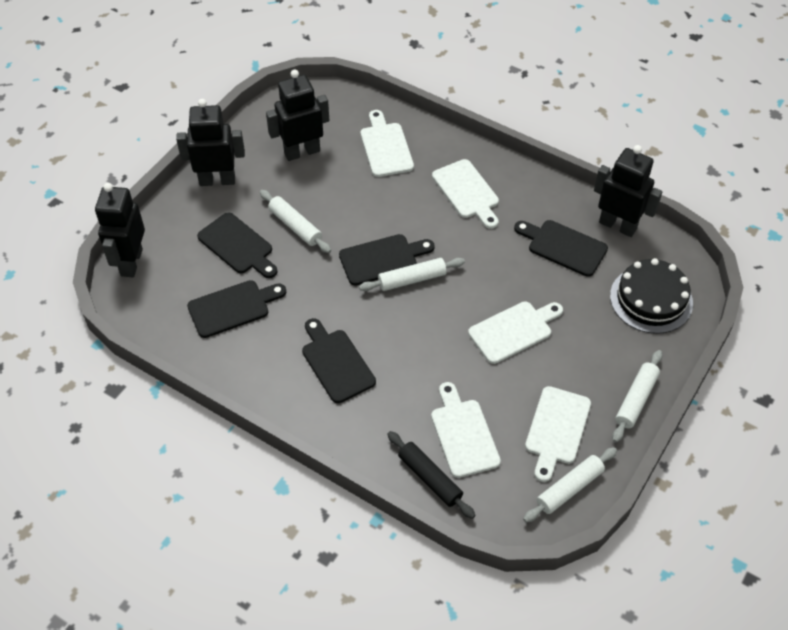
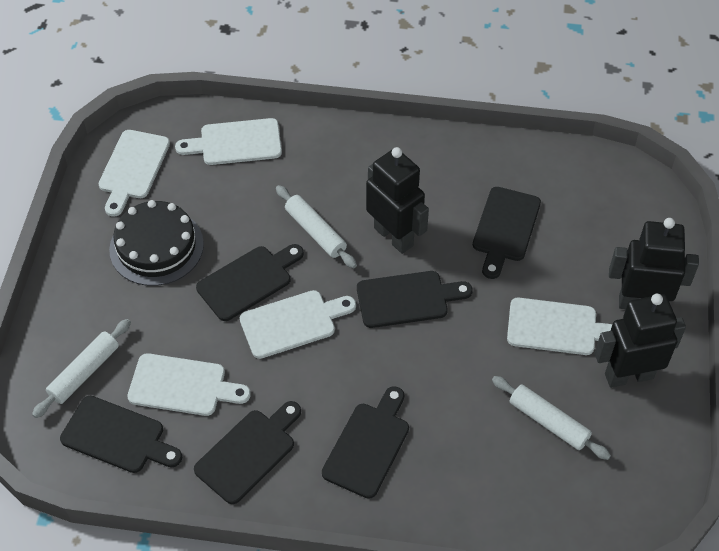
black cutting board: 5 -> 6
black robot: 4 -> 3
black rolling pin: 1 -> 0
white rolling pin: 4 -> 3

